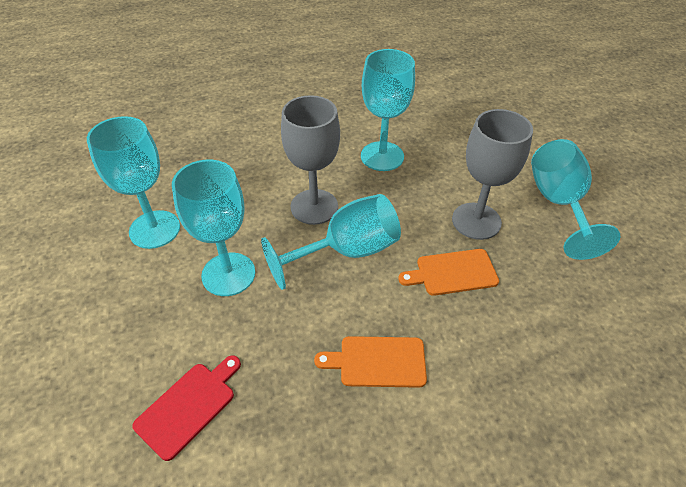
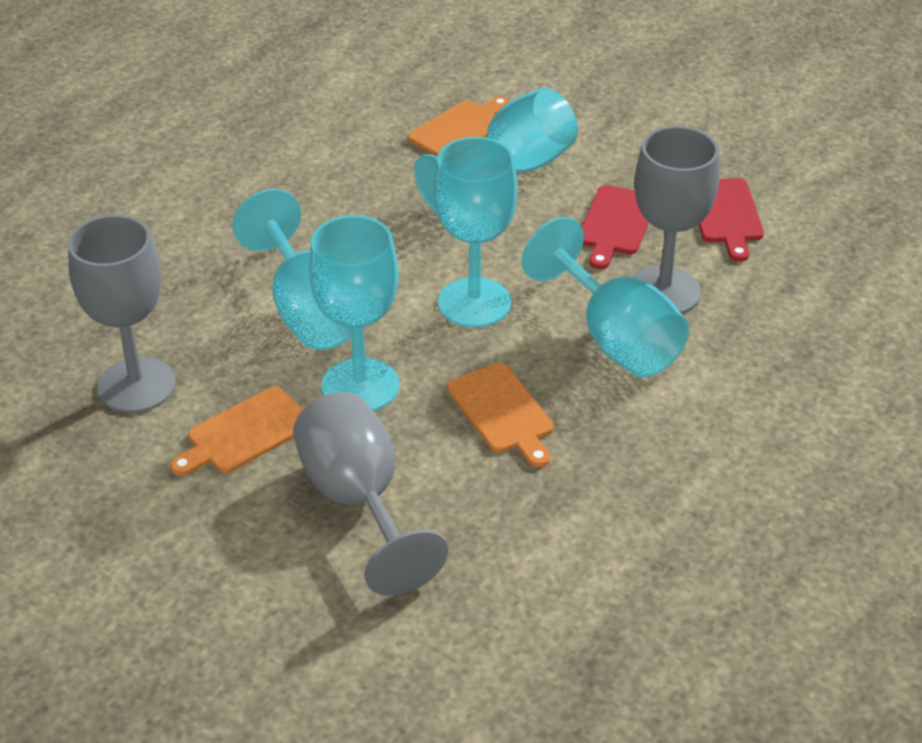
grey goblet: 2 -> 3
orange cutting board: 2 -> 3
red cutting board: 1 -> 2

